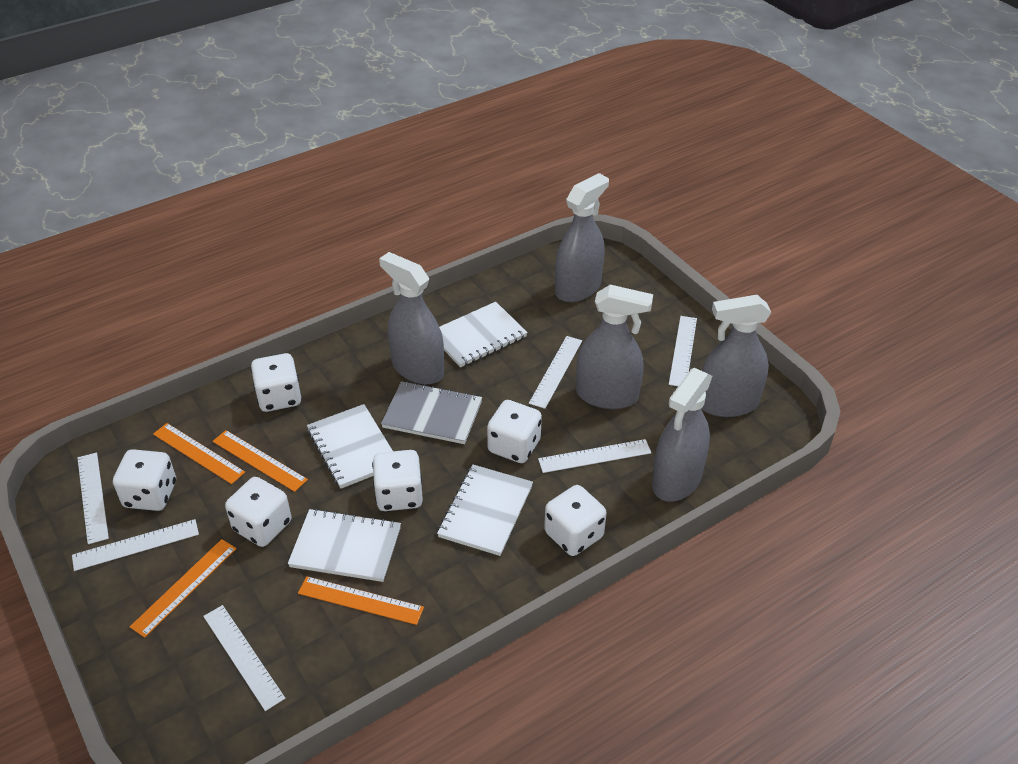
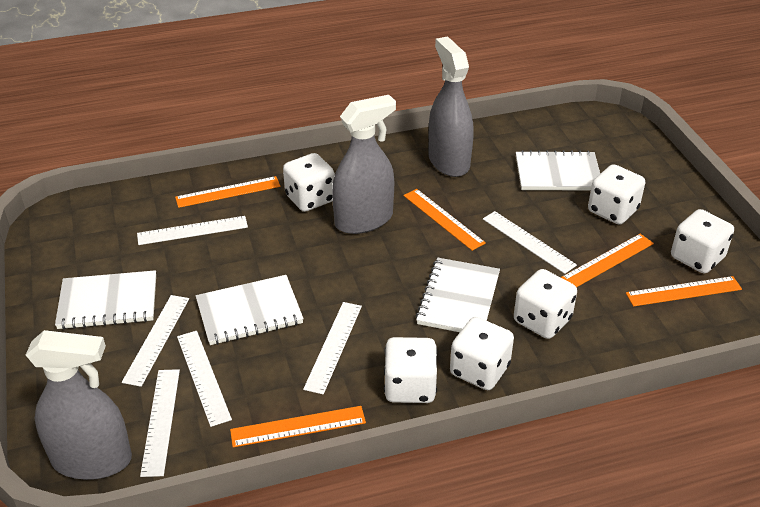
grey notebook: 1 -> 0
grey spray bottle: 5 -> 3
orange ruler: 4 -> 5

